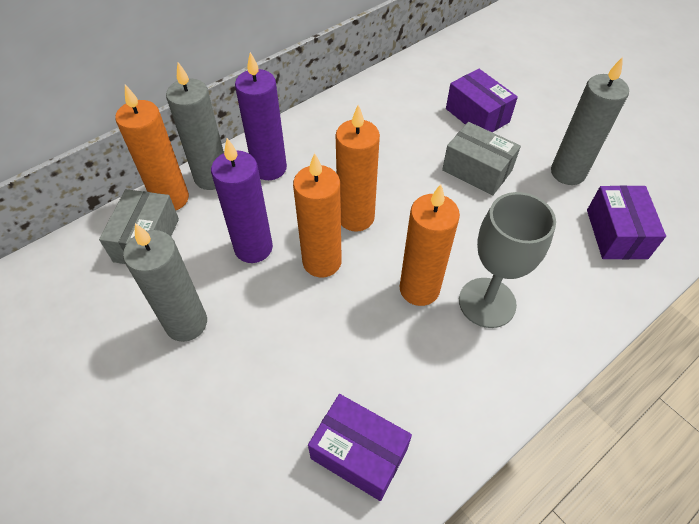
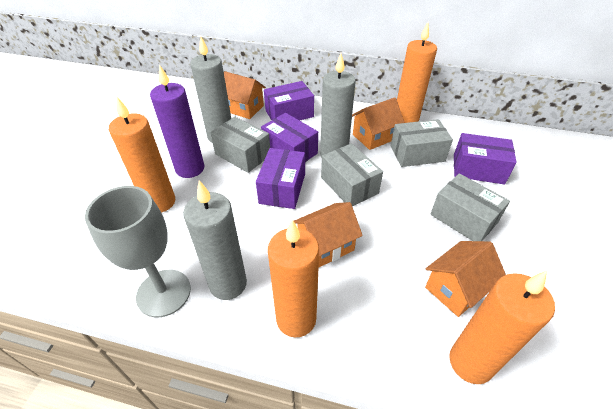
grey box: 2 -> 4
orange house: 0 -> 4
purple box: 3 -> 4
purple candle: 2 -> 1

